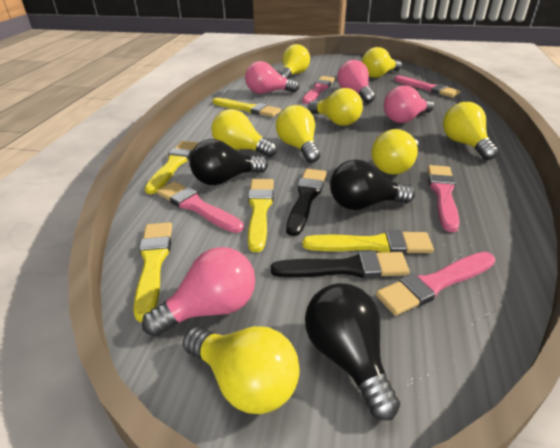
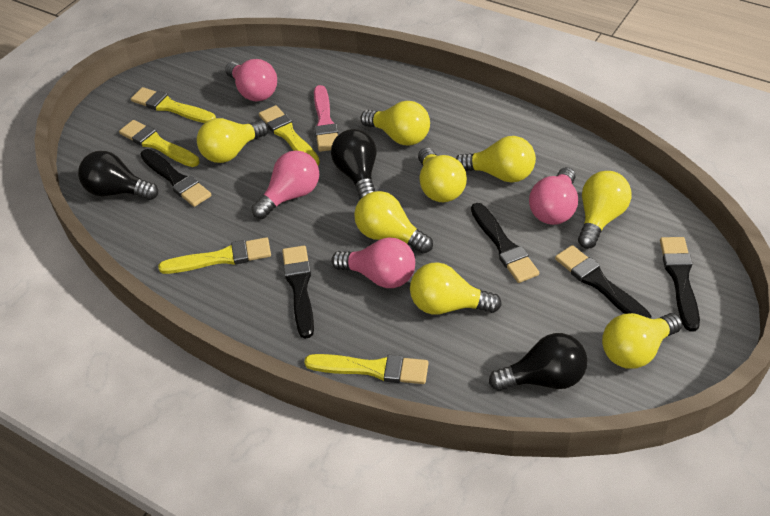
black brush: 2 -> 5
pink brush: 5 -> 1

